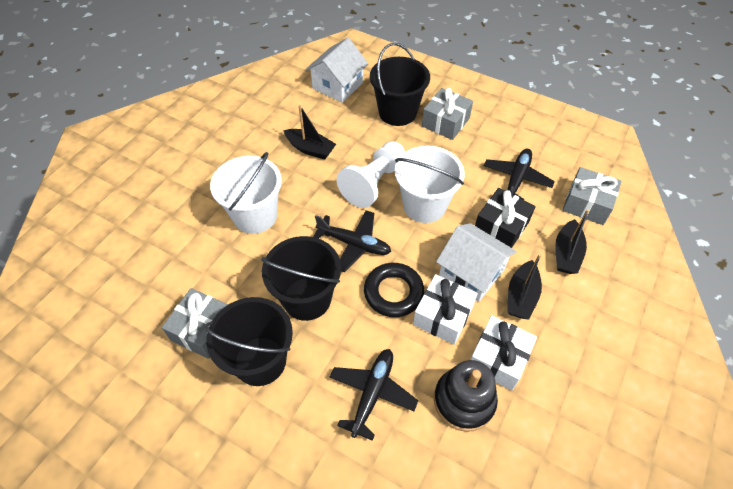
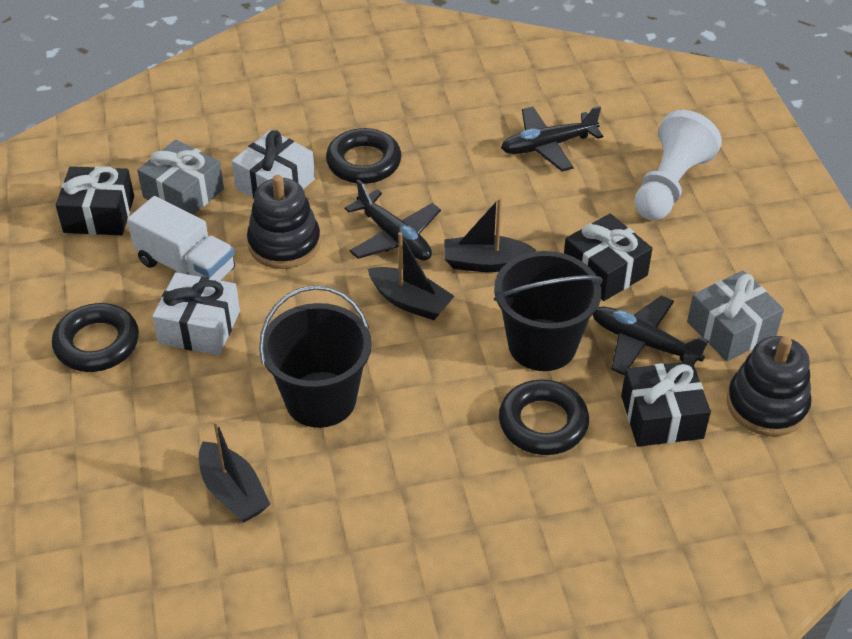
black bucket: 3 -> 2
black gift: 1 -> 3
black ring: 1 -> 3
black stacking toy: 1 -> 2
grey gift: 3 -> 2
white bucket: 2 -> 0
white house: 2 -> 0
white truck: 0 -> 1

